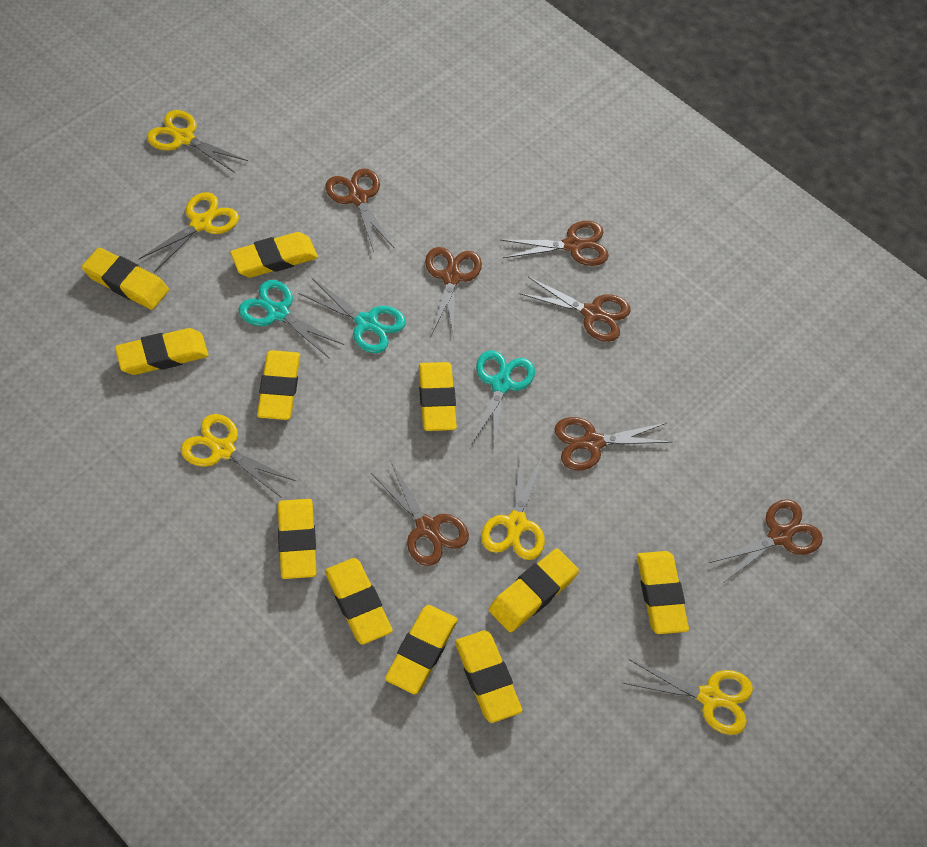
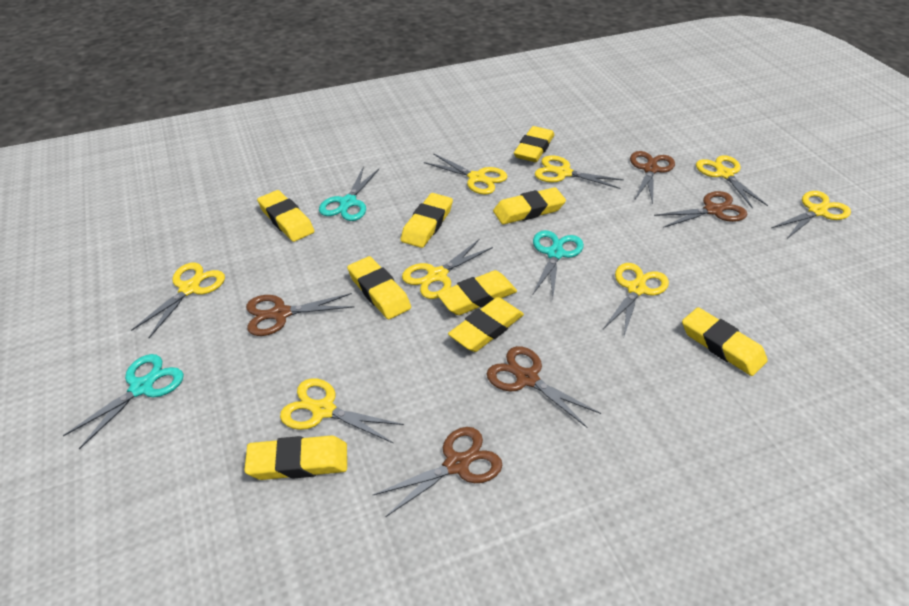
brown scissors: 7 -> 5
yellow eraser: 11 -> 9
yellow scissors: 5 -> 8

